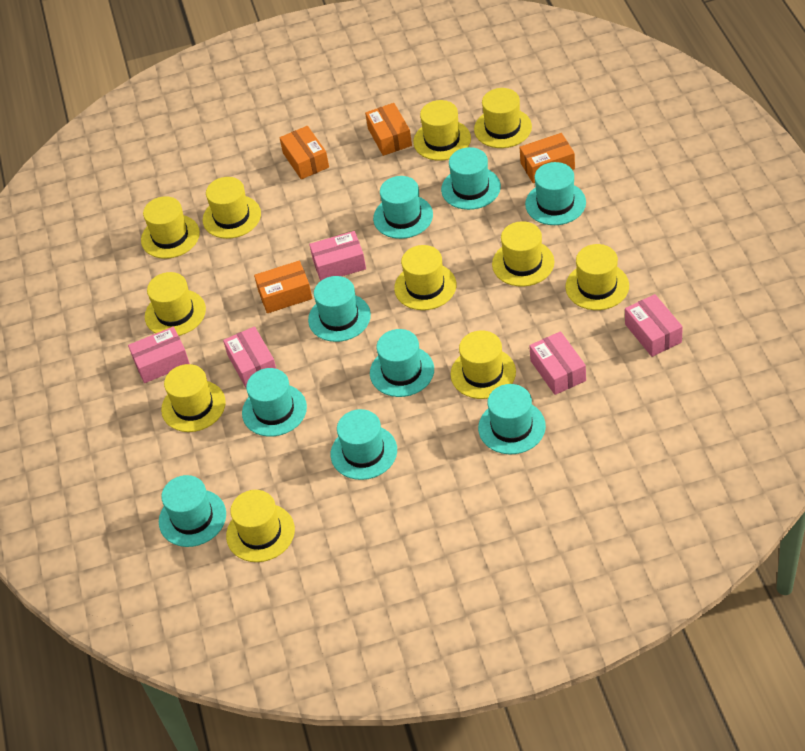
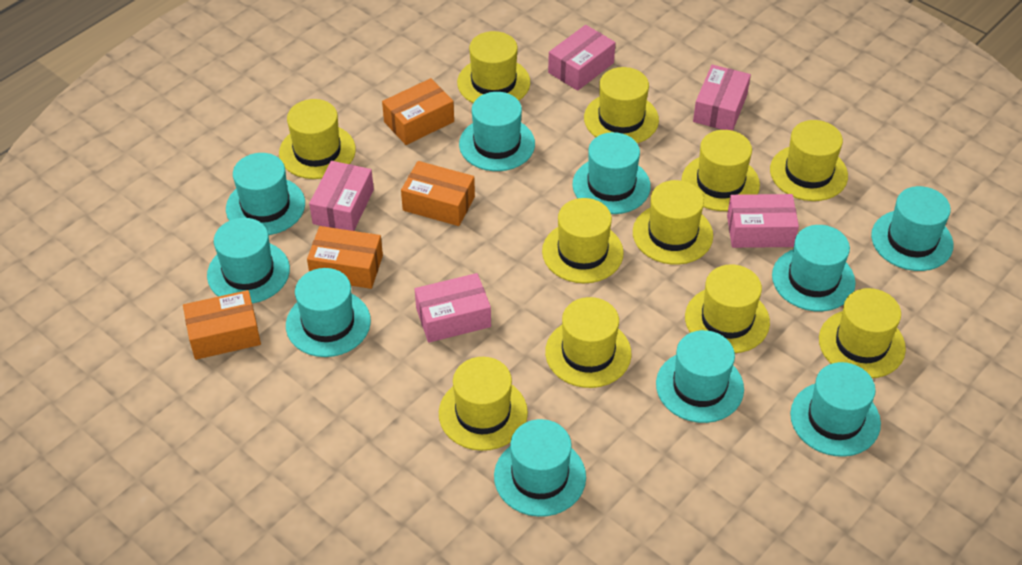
turquoise hat: 9 -> 10

